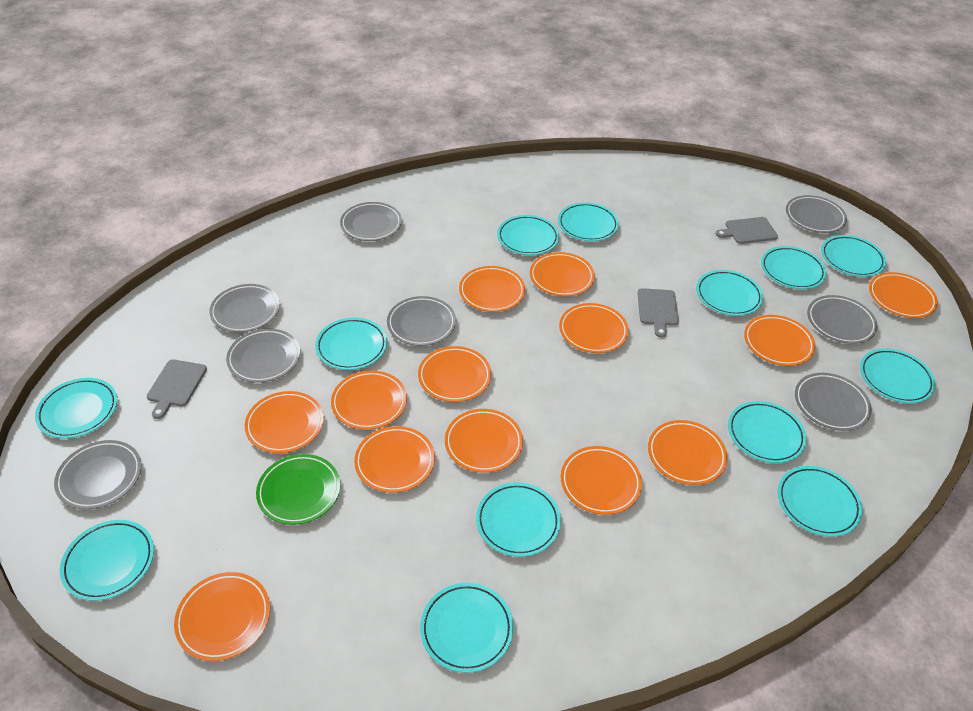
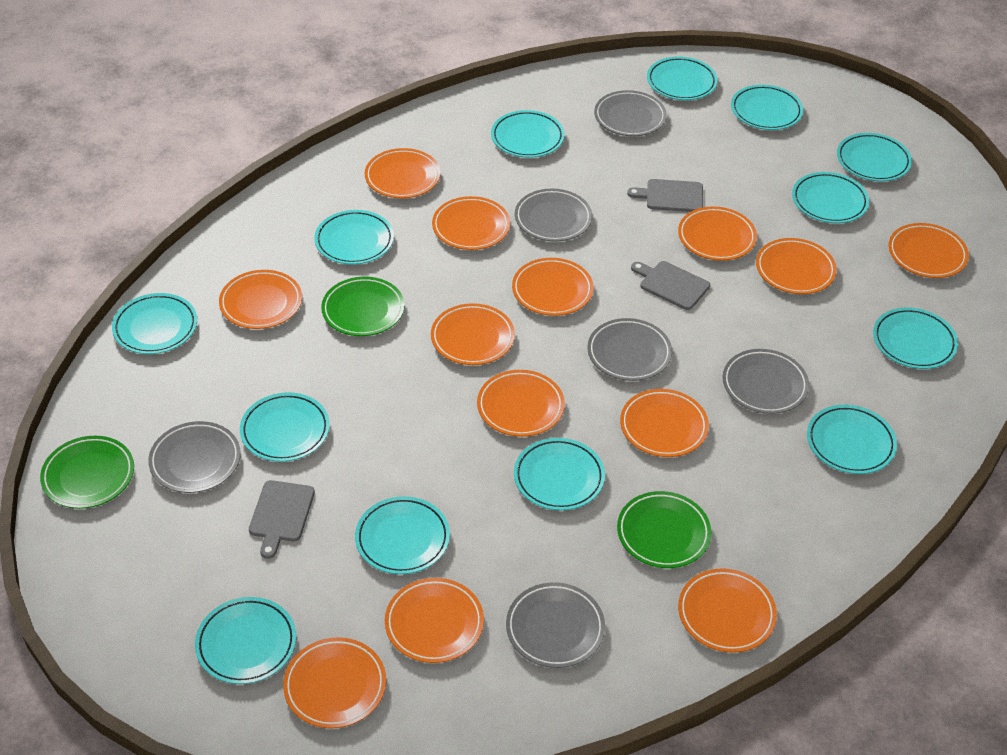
green plate: 1 -> 3
grey plate: 8 -> 6

